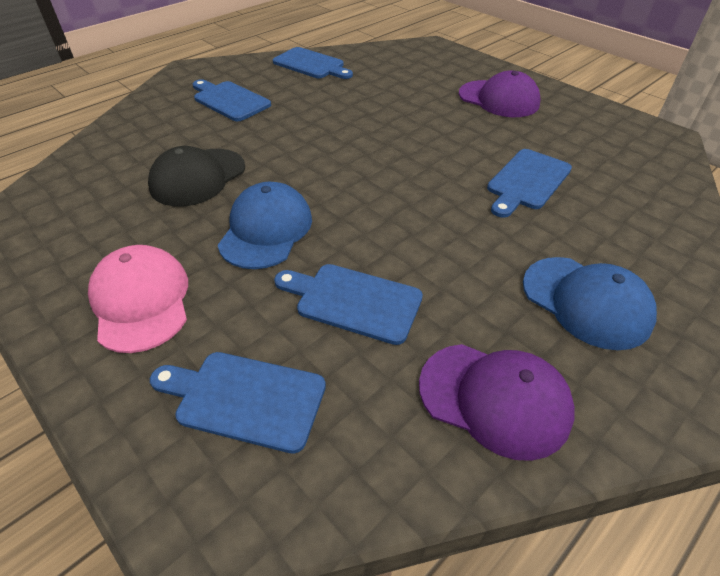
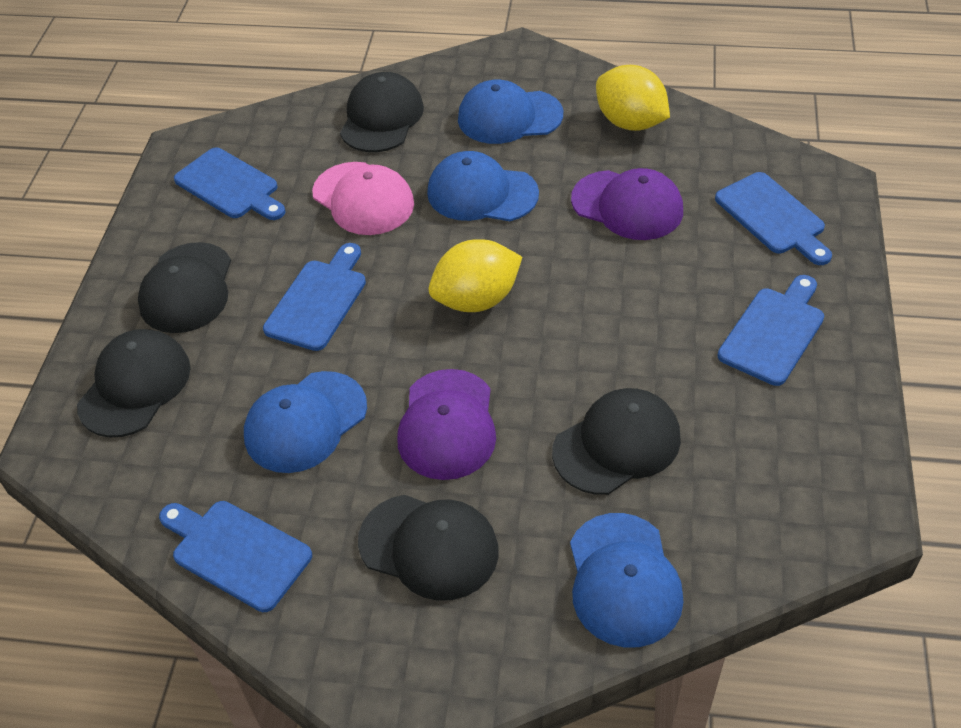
black cap: 1 -> 5
blue cap: 2 -> 4
yellow lemon: 0 -> 2

